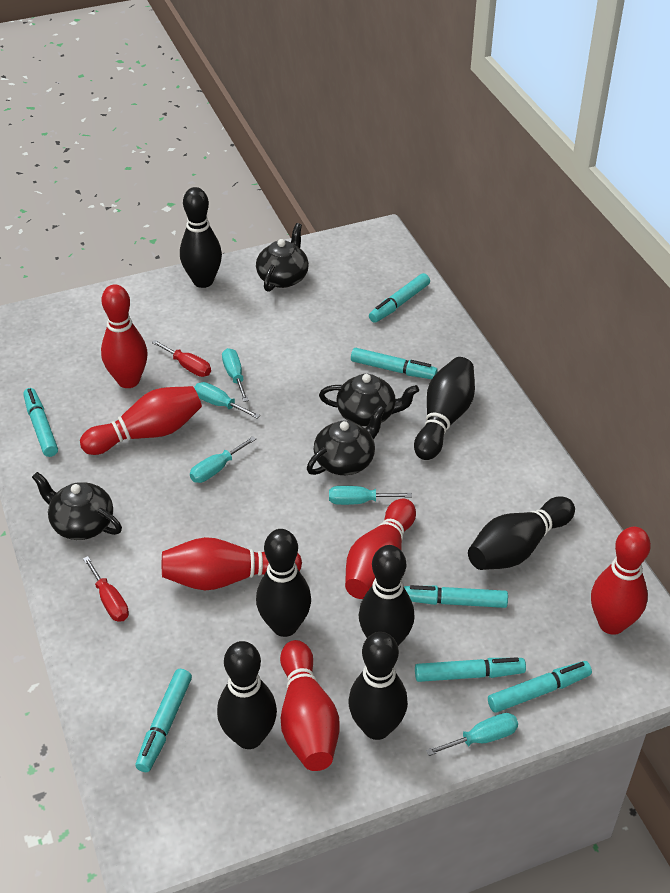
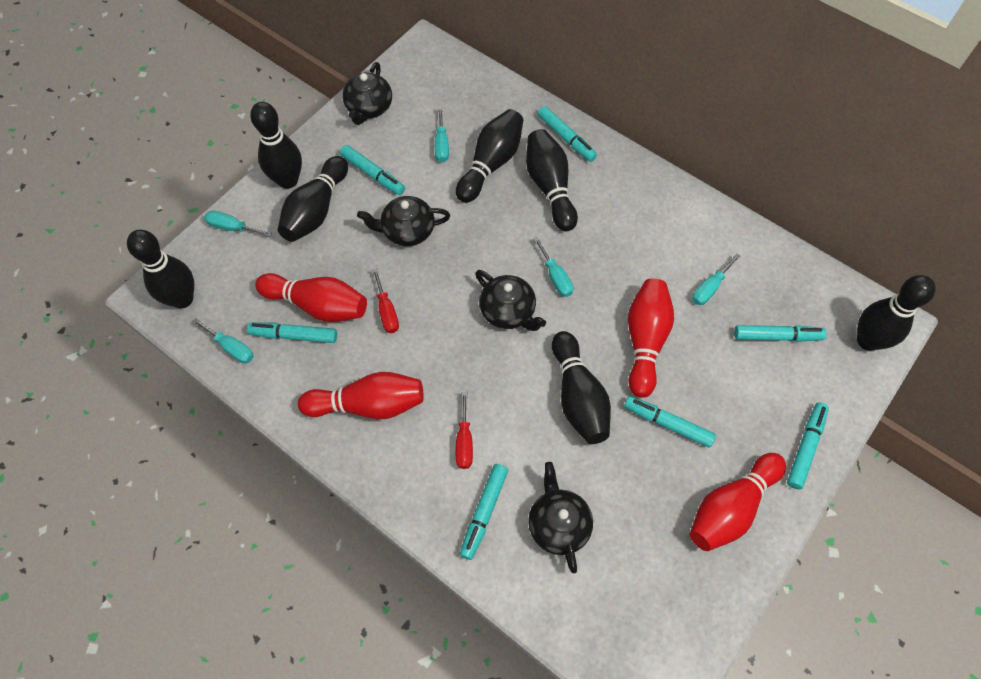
red bowling pin: 6 -> 4

